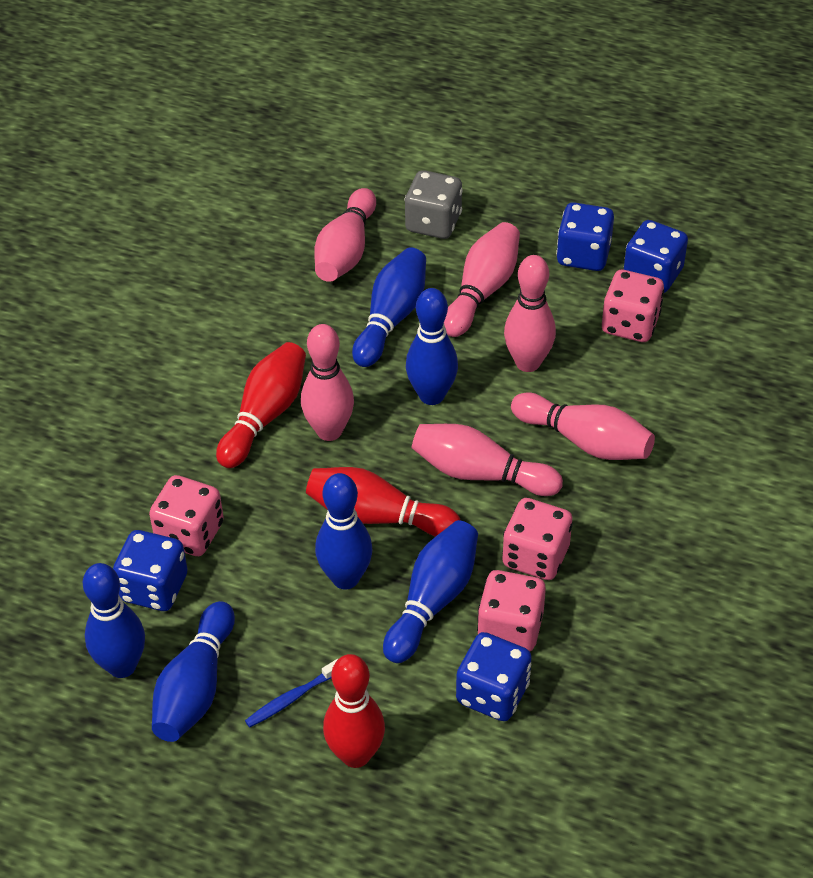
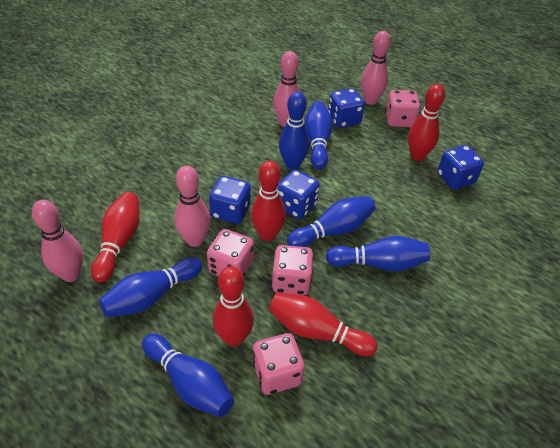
blue toothbrush: 1 -> 0
grey dice: 1 -> 0
pink bowling pin: 6 -> 4
red bowling pin: 3 -> 5

